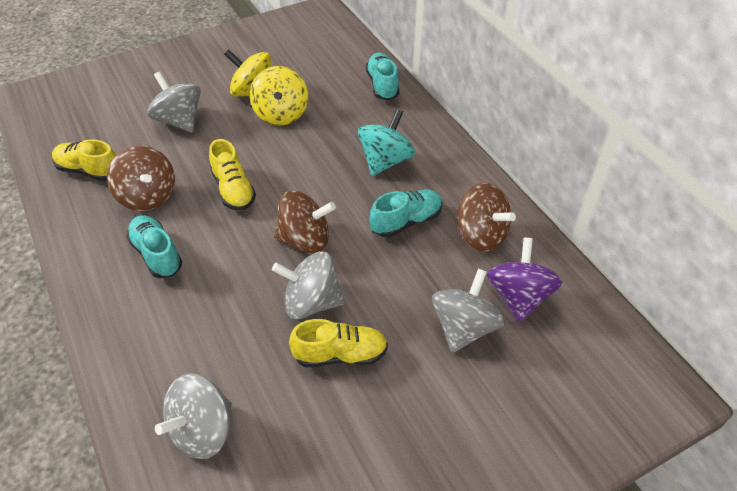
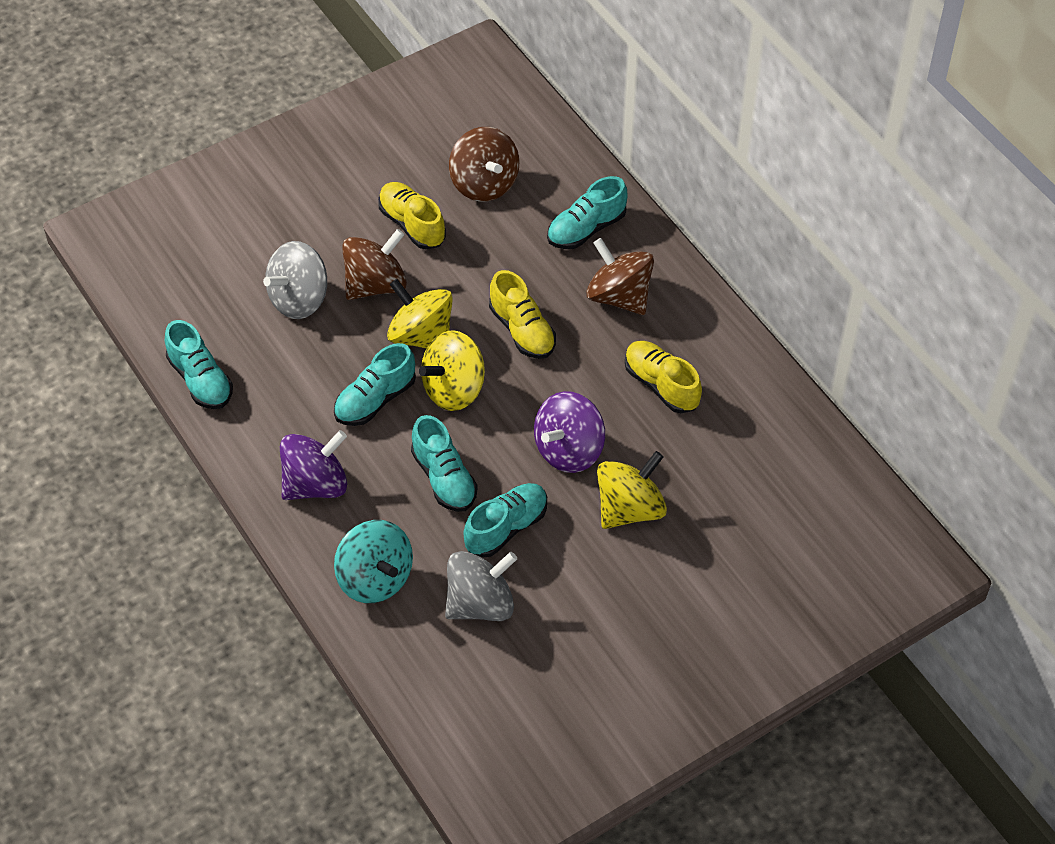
grey spinning top: 4 -> 2
purple spinning top: 1 -> 2
turquoise shoe: 3 -> 5
yellow spinning top: 2 -> 3

